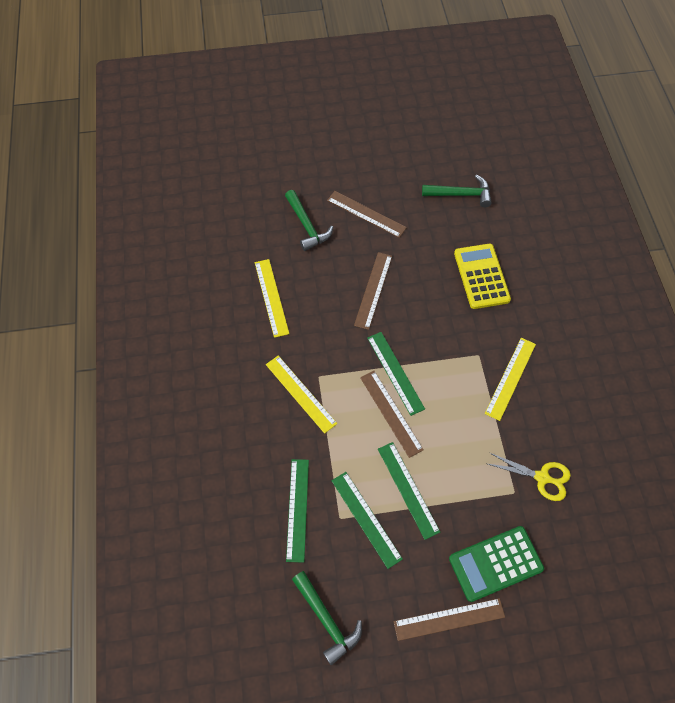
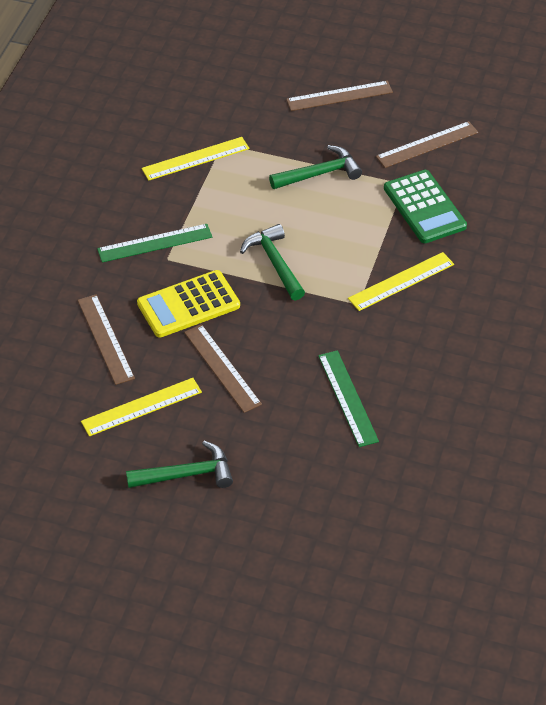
green ruler: 4 -> 2
yellow scissors: 1 -> 0

